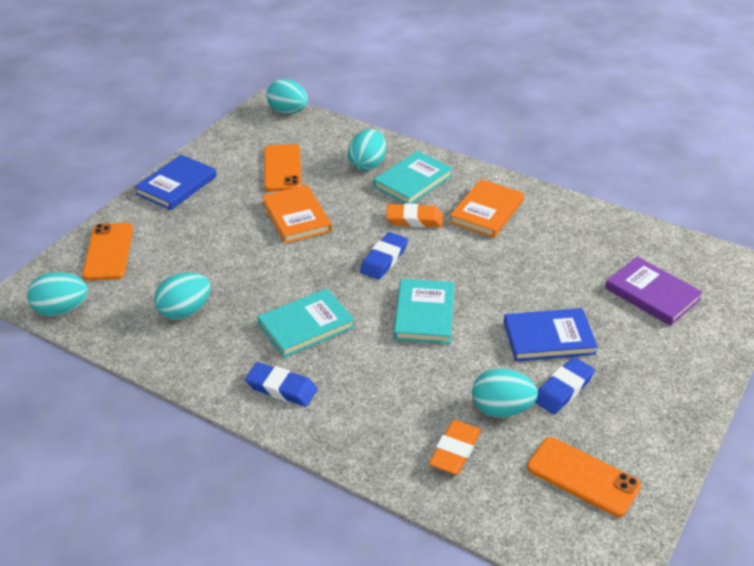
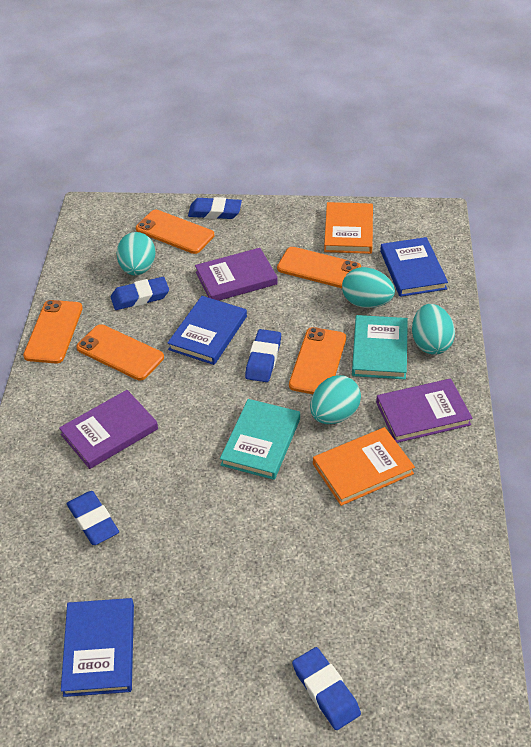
blue book: 2 -> 3
blue eraser: 3 -> 5
orange eraser: 2 -> 0
orange phone: 3 -> 5
purple book: 1 -> 3
turquoise book: 3 -> 2
turquoise egg: 5 -> 4

